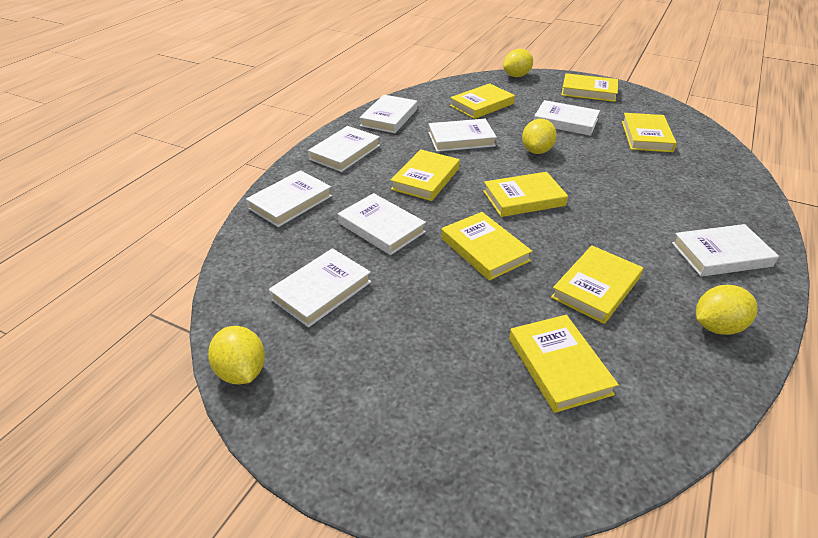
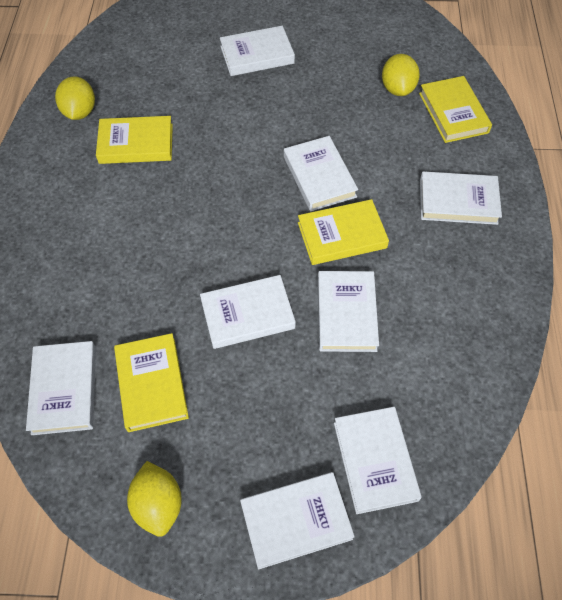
yellow book: 8 -> 4
yellow lemon: 4 -> 3

